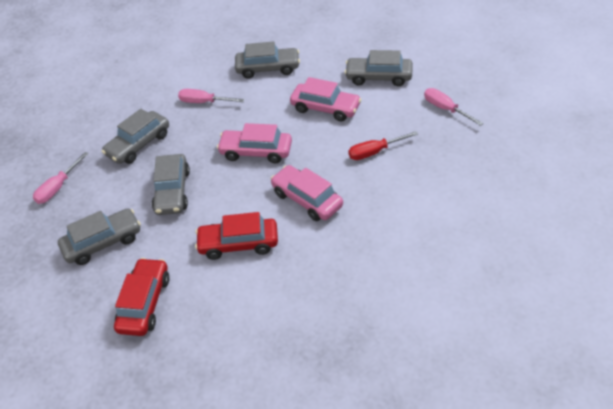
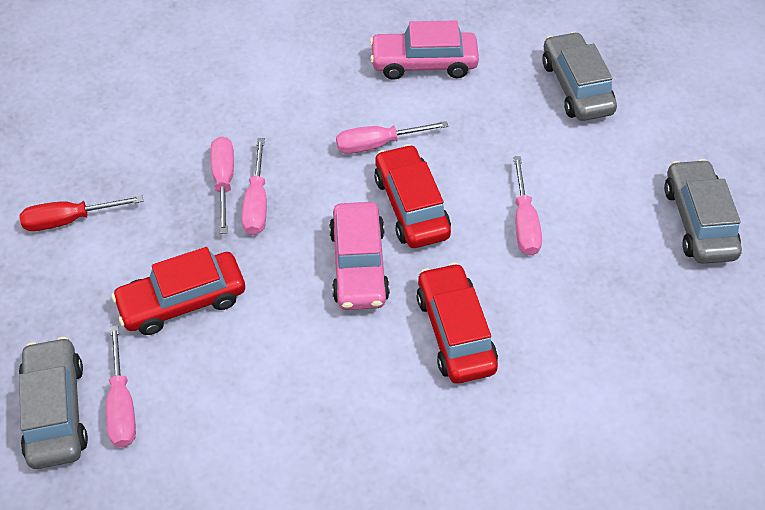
grey car: 5 -> 3
pink car: 3 -> 2
pink screwdriver: 3 -> 5
red car: 2 -> 3

